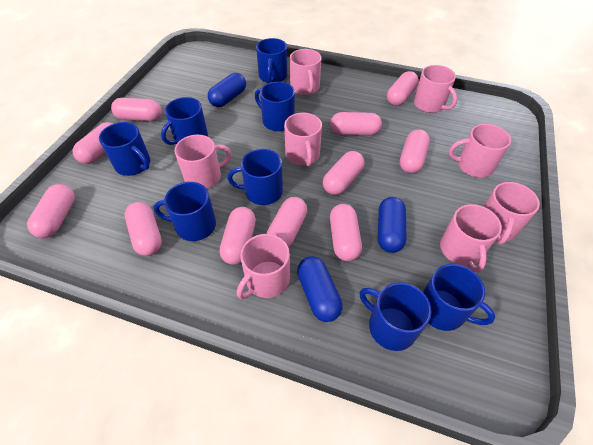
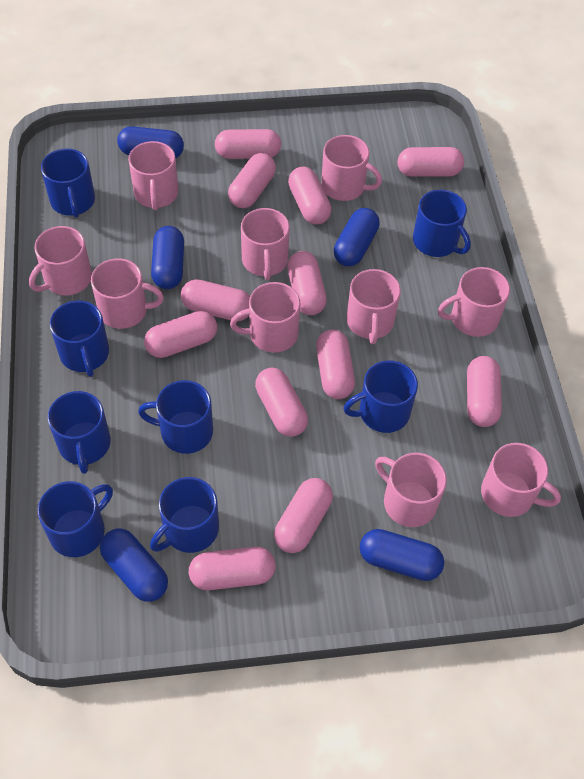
blue capsule: 3 -> 5
pink capsule: 11 -> 12
pink mug: 8 -> 10

